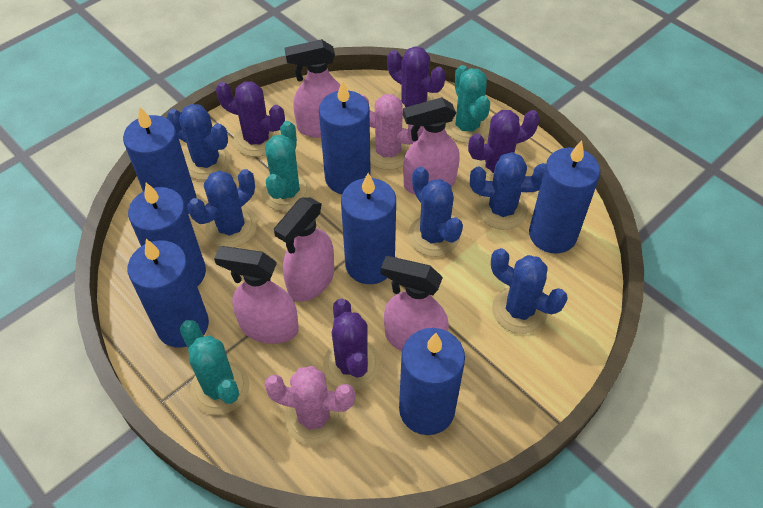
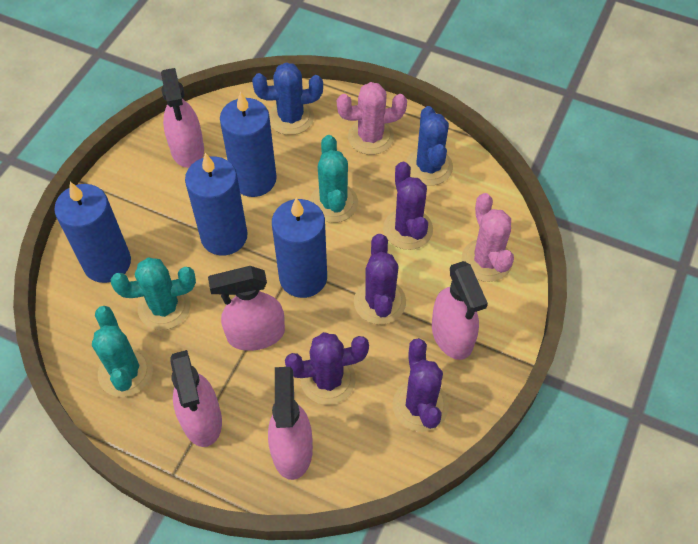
blue cactus: 5 -> 2
blue candle: 7 -> 4

